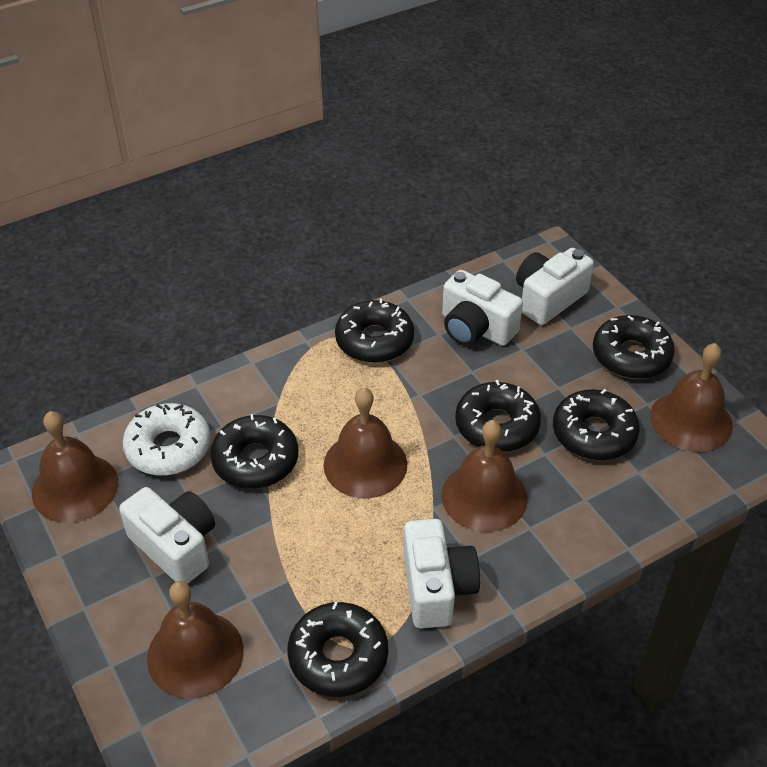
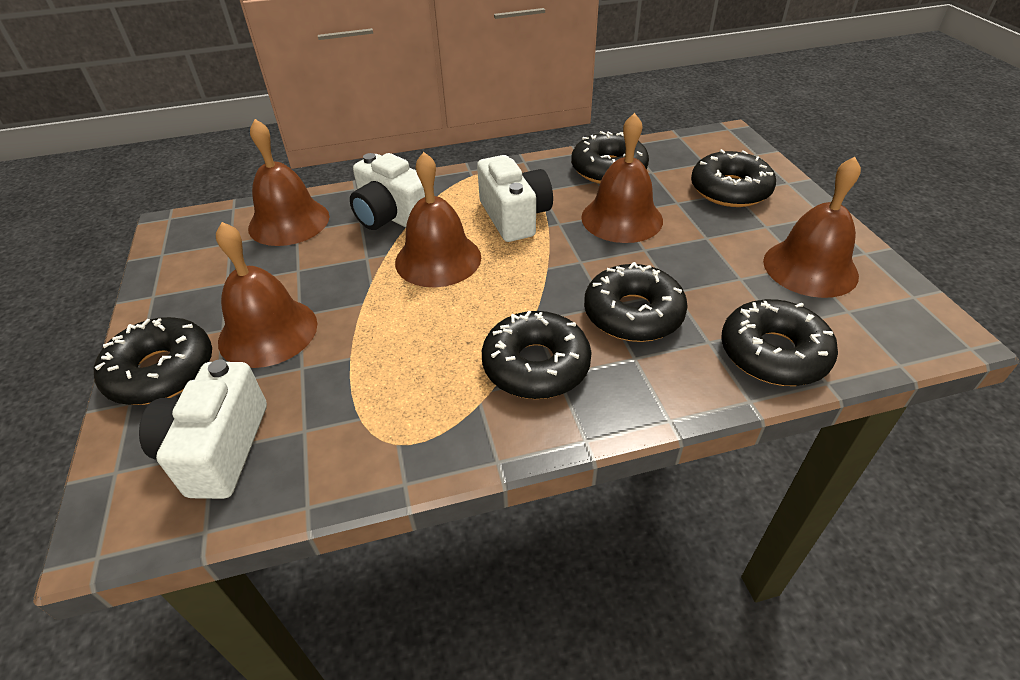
white camera: 4 -> 3
white donut: 1 -> 0

